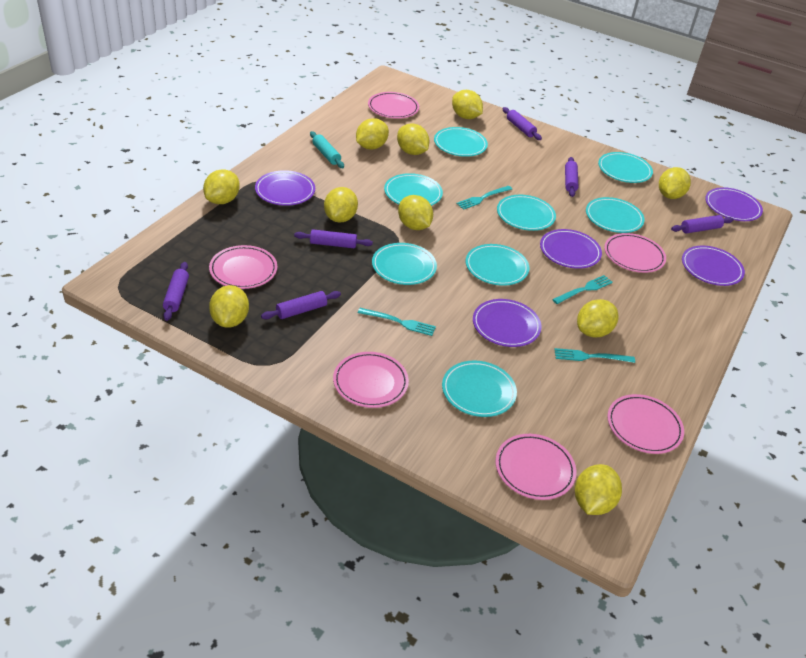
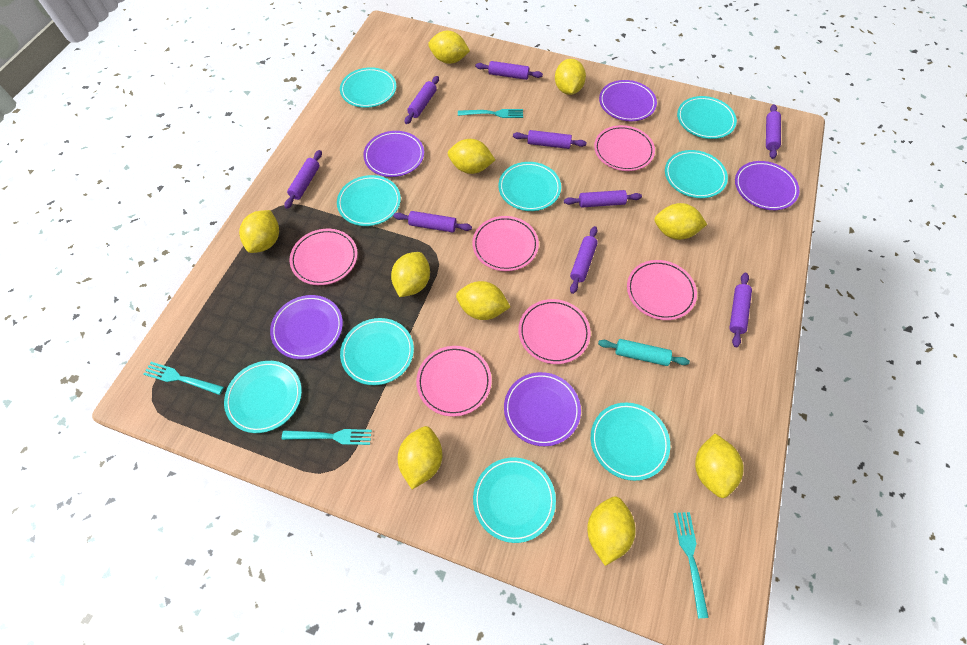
purple rolling pin: 6 -> 9
turquoise plate: 8 -> 9

